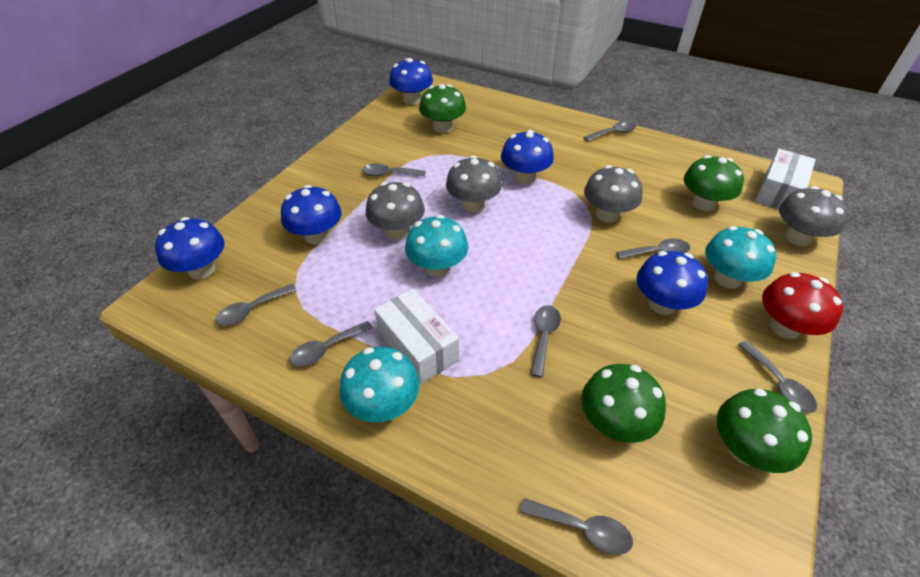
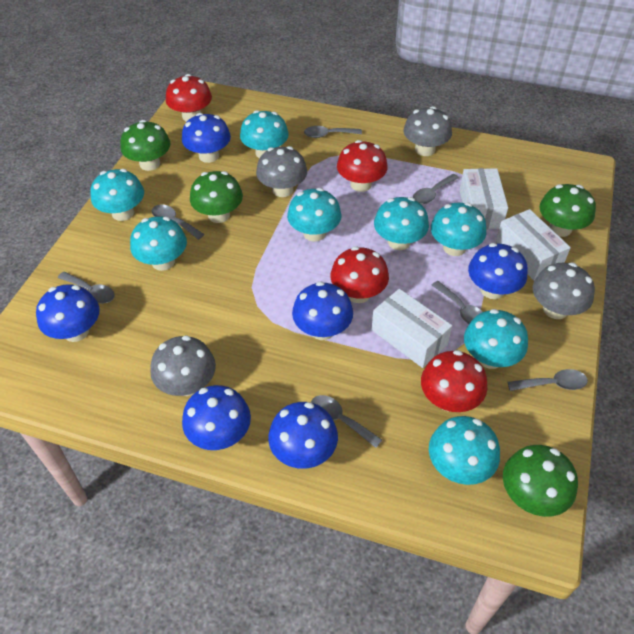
blue mushroom: 5 -> 6
grey spoon: 8 -> 7
red mushroom: 1 -> 4
turquoise mushroom: 3 -> 8
white box: 2 -> 3

